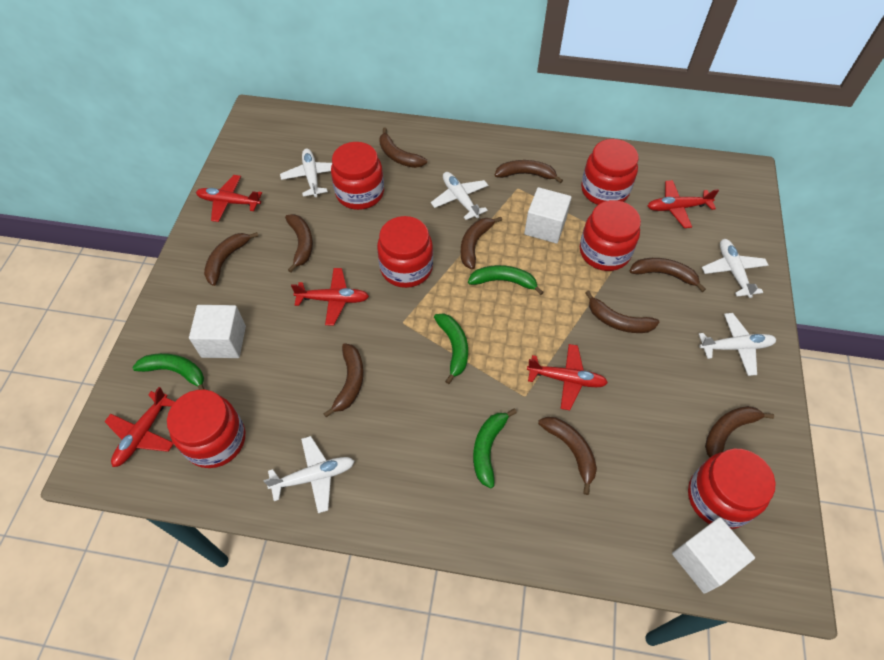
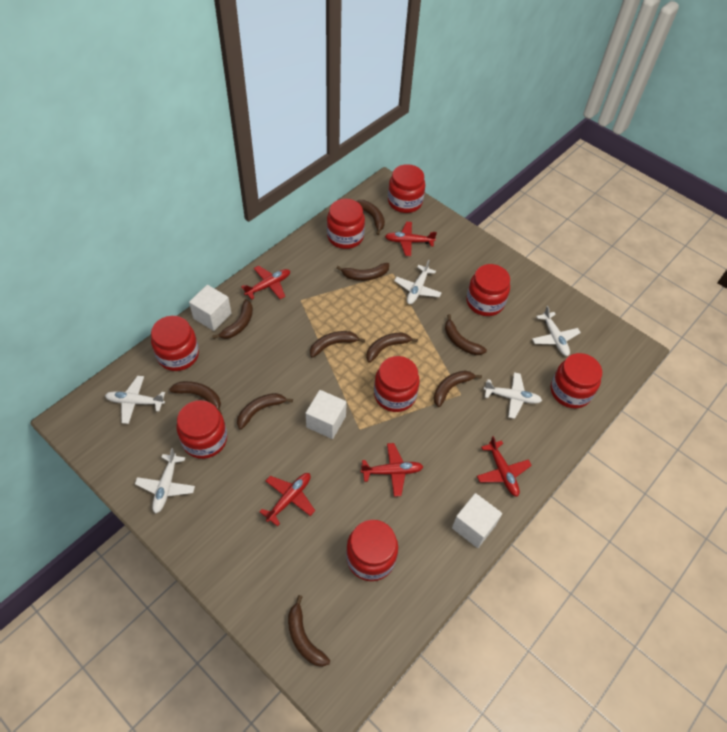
green banana: 4 -> 0
red jar: 6 -> 8

